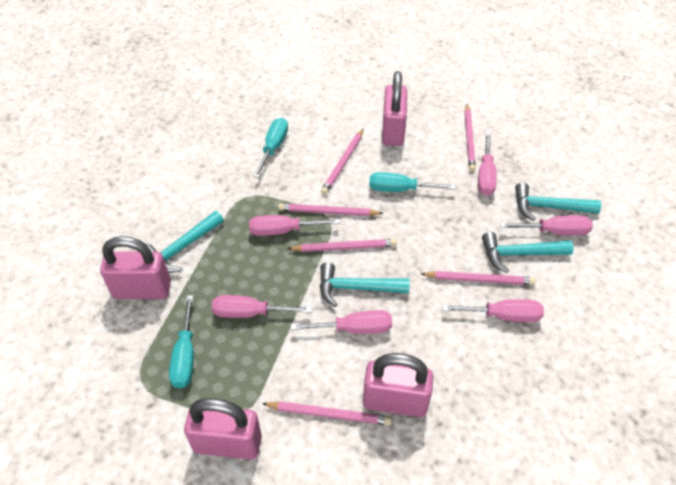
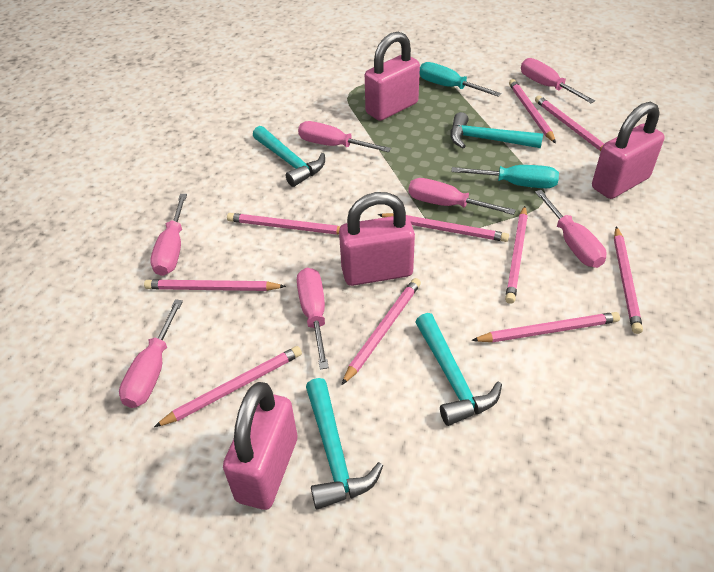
pink pencil: 6 -> 10
pink screwdriver: 6 -> 7
turquoise screwdriver: 3 -> 2

